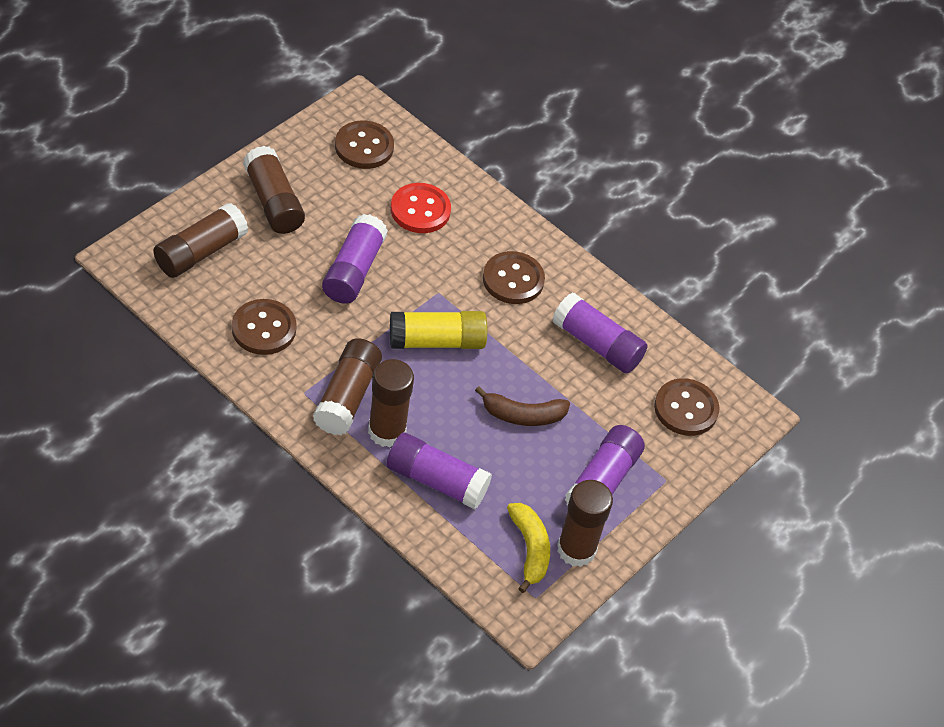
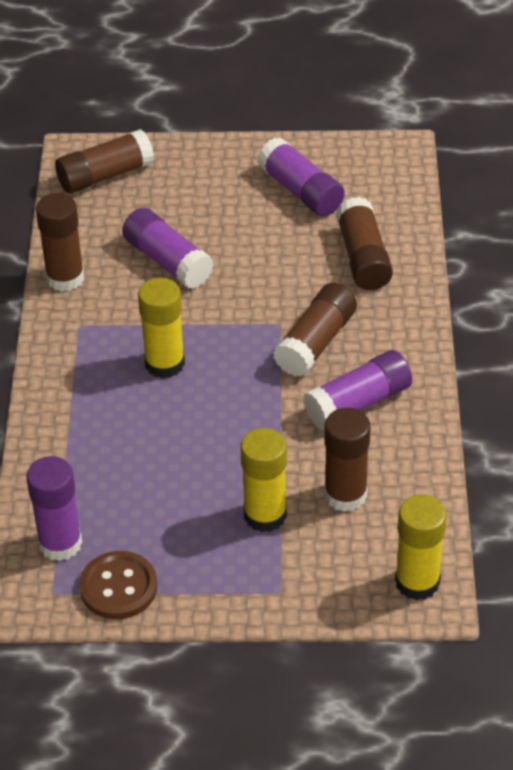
brown banana: 1 -> 0
brown button: 4 -> 1
red button: 1 -> 0
yellow banana: 1 -> 0
yellow glue stick: 1 -> 3

